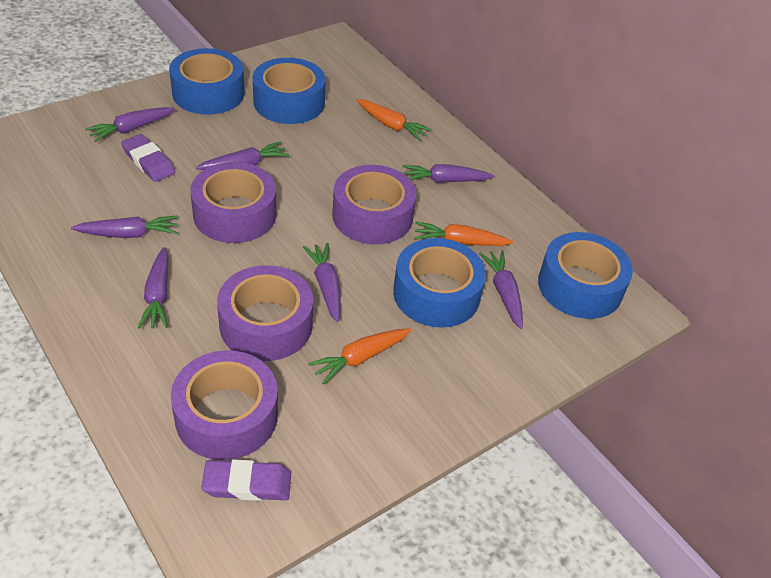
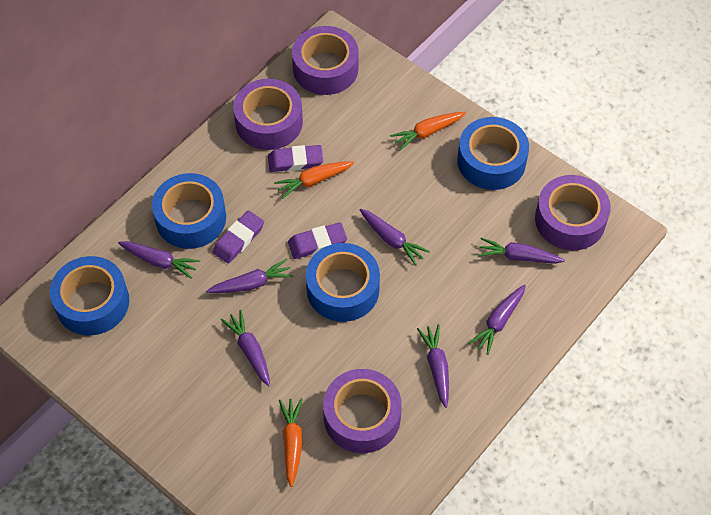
purple eraser: 2 -> 3

